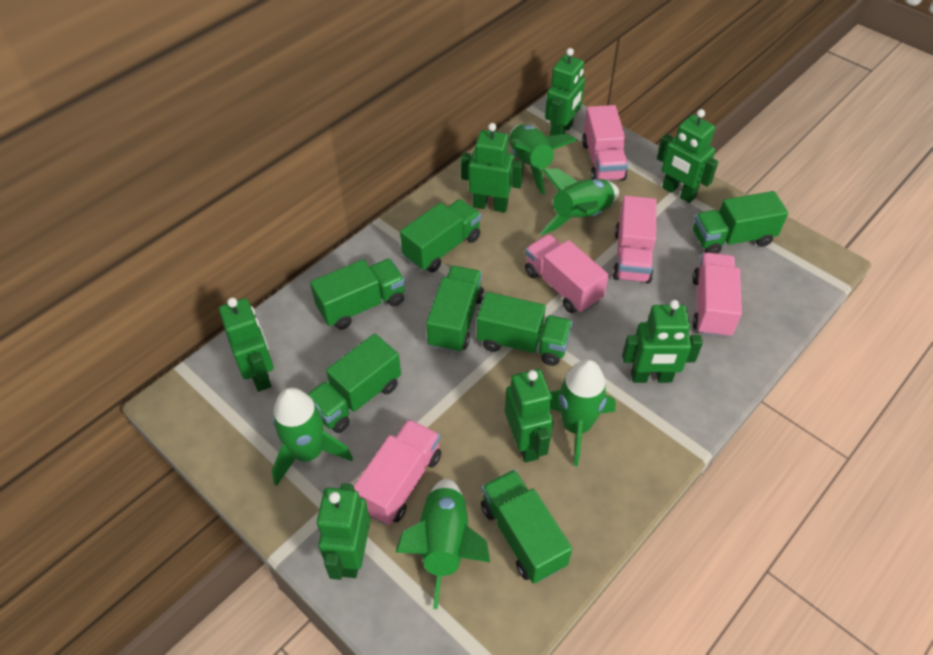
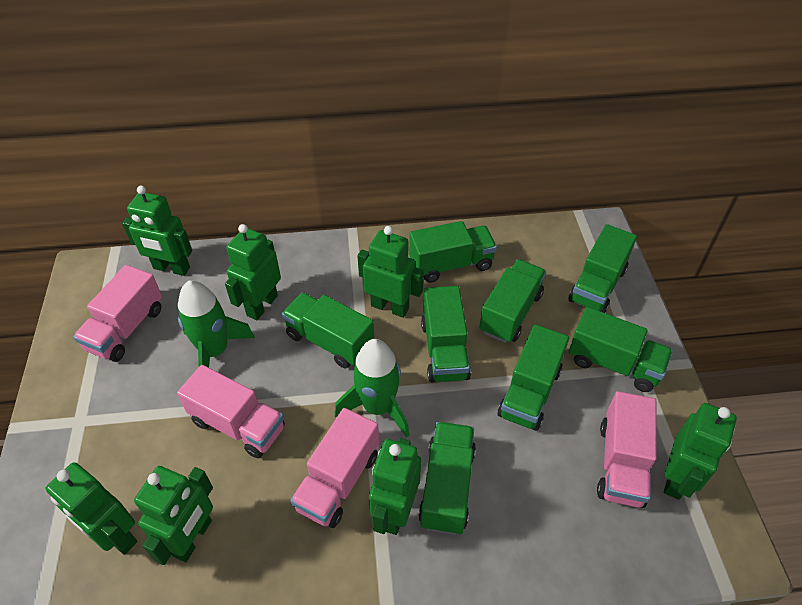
green rocket: 5 -> 2
green truck: 7 -> 8
pink truck: 5 -> 4

